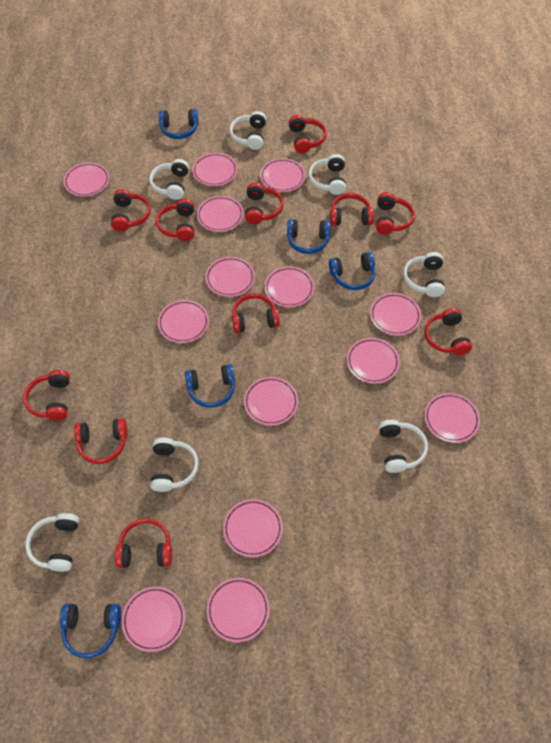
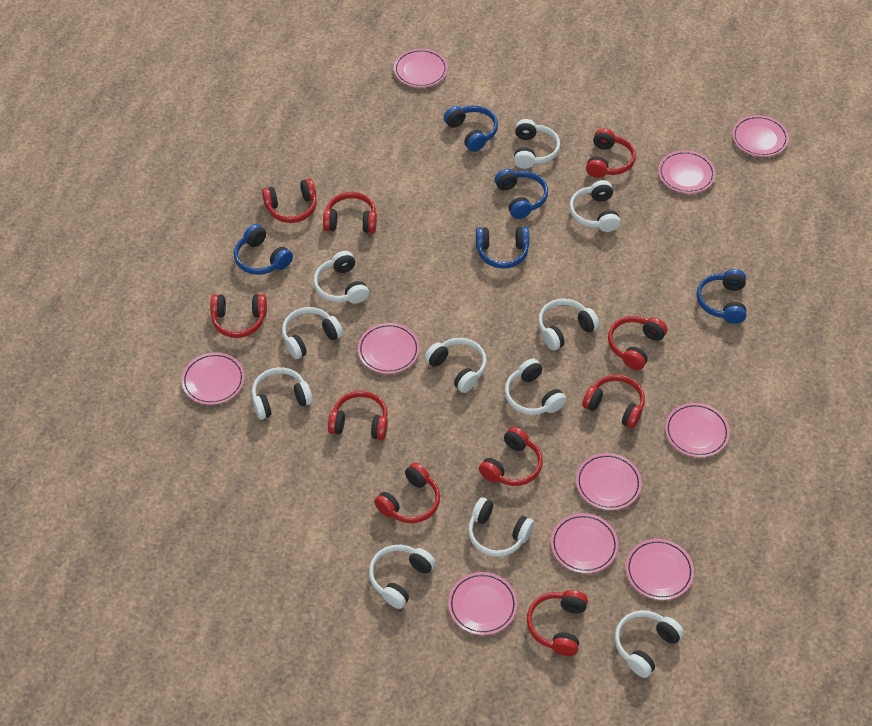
pink plate: 14 -> 10
red headphones: 11 -> 10
white headphones: 7 -> 11

